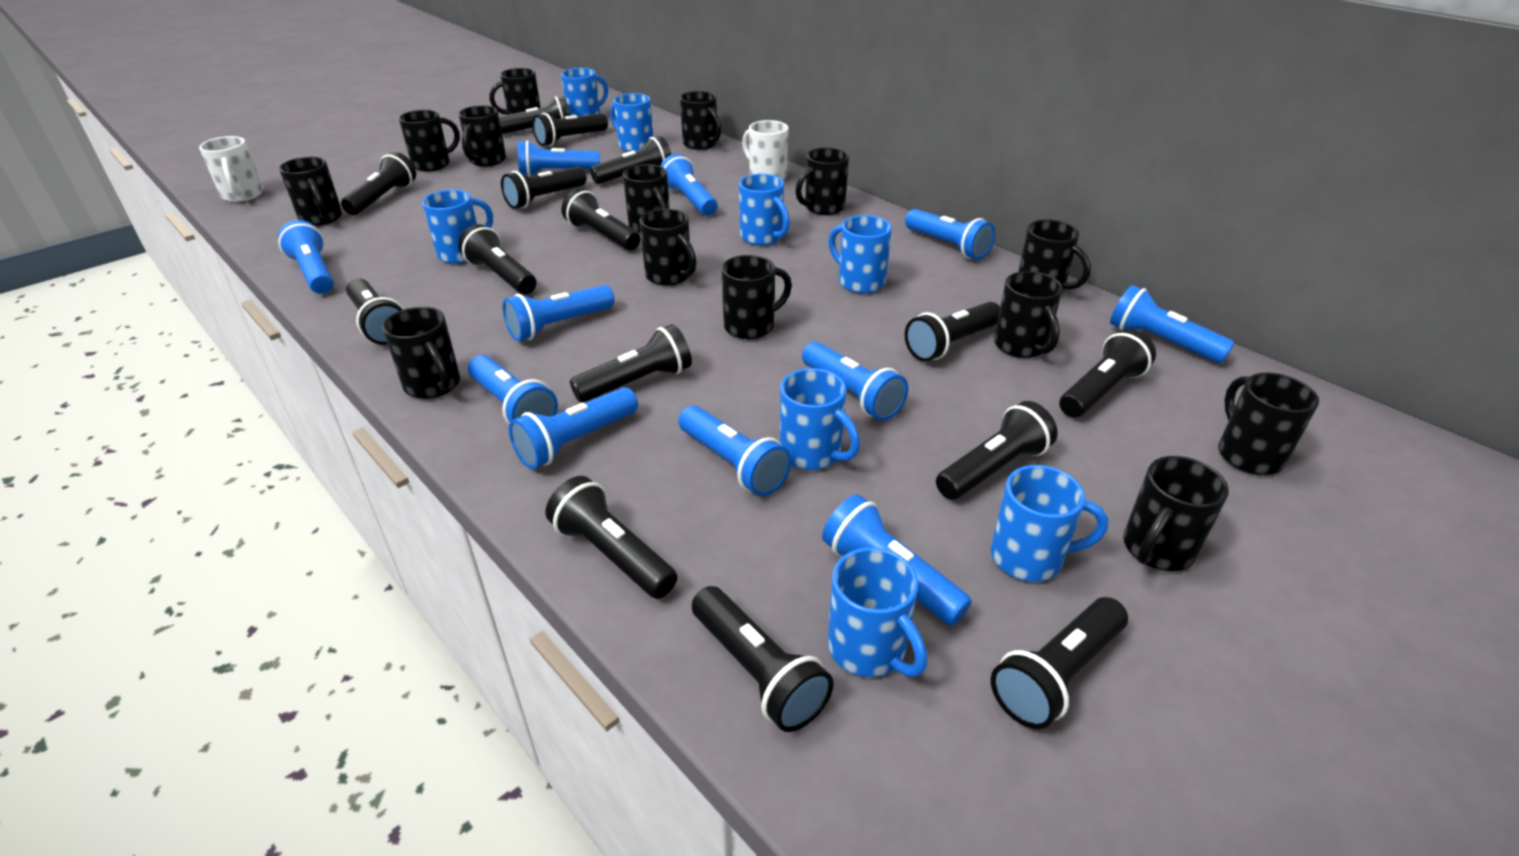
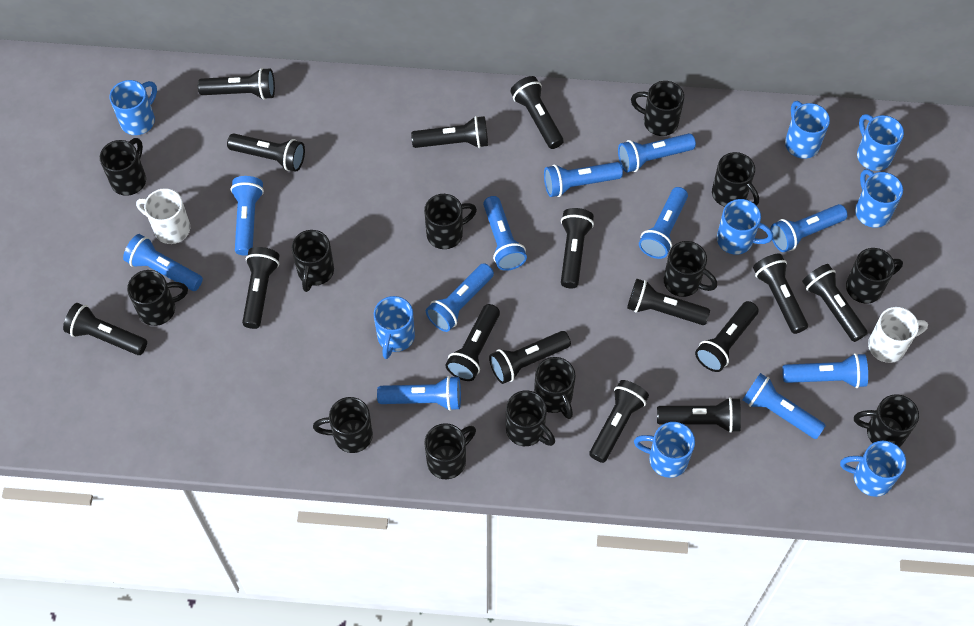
black mug: 14 -> 13

